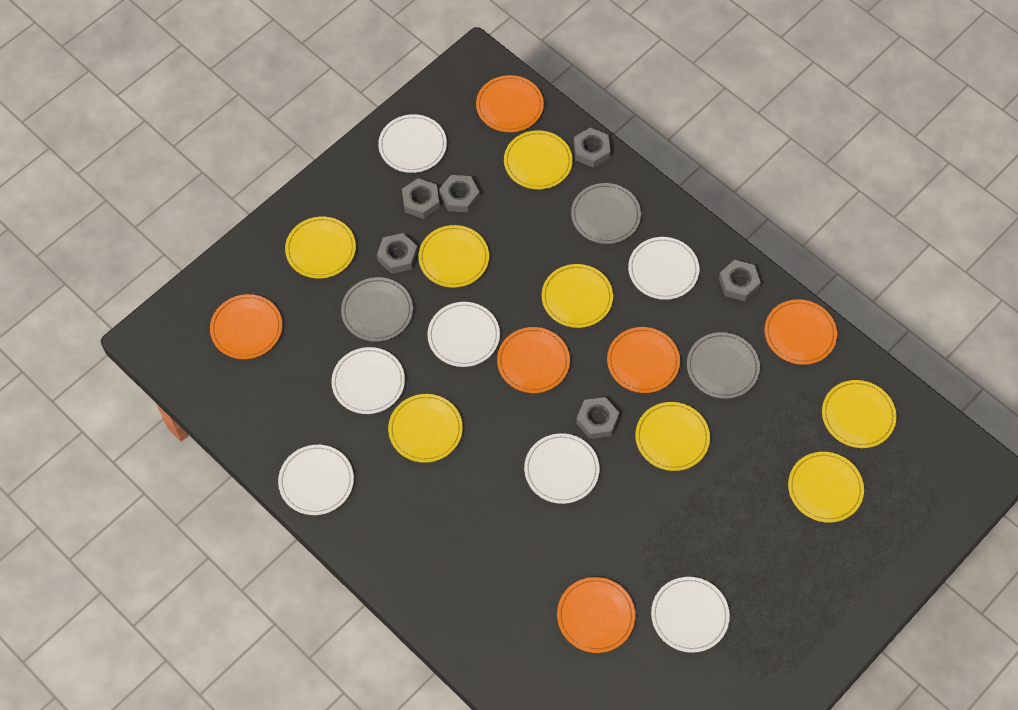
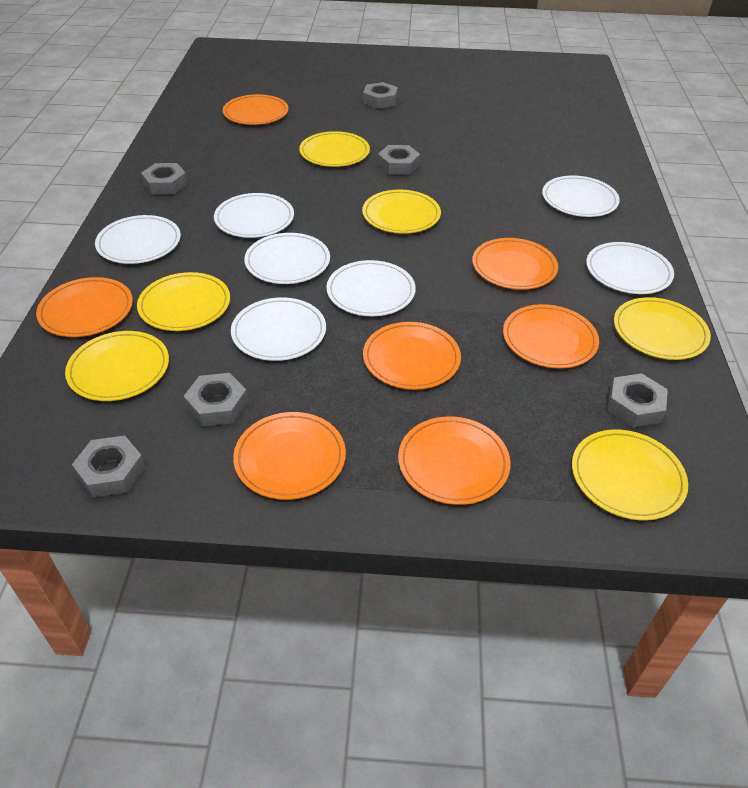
grey plate: 3 -> 0
orange plate: 6 -> 7
yellow plate: 8 -> 6

